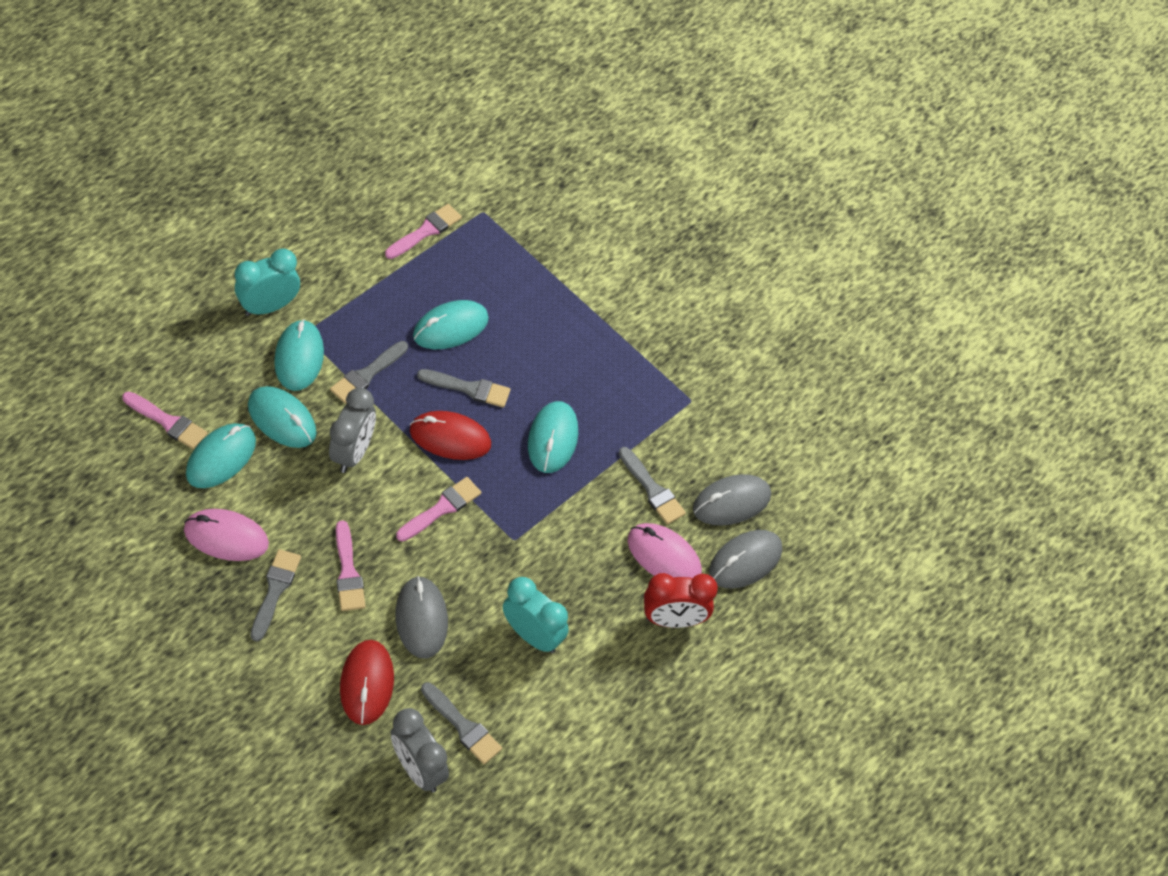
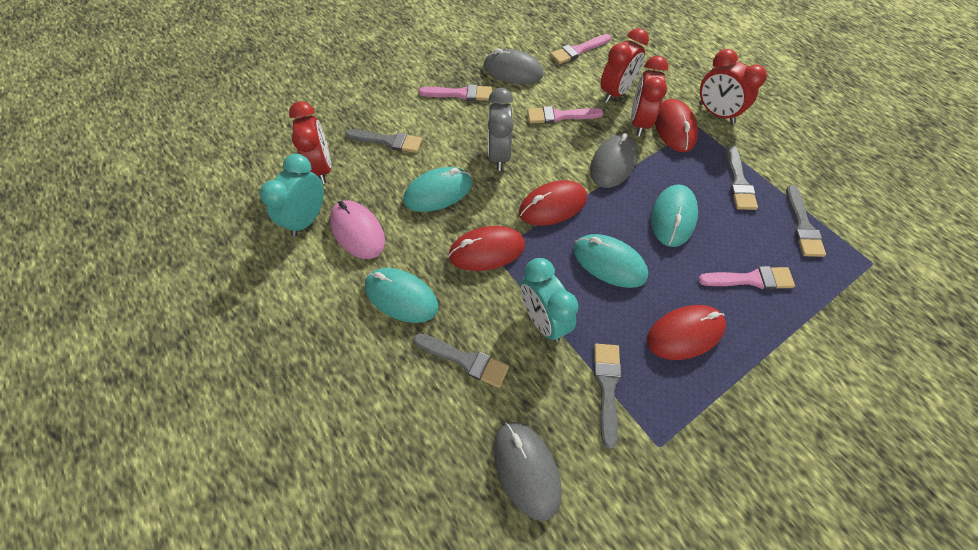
grey clock: 2 -> 1
pink mouse: 2 -> 1
red clock: 1 -> 4
red mouse: 2 -> 4
turquoise mouse: 5 -> 4

